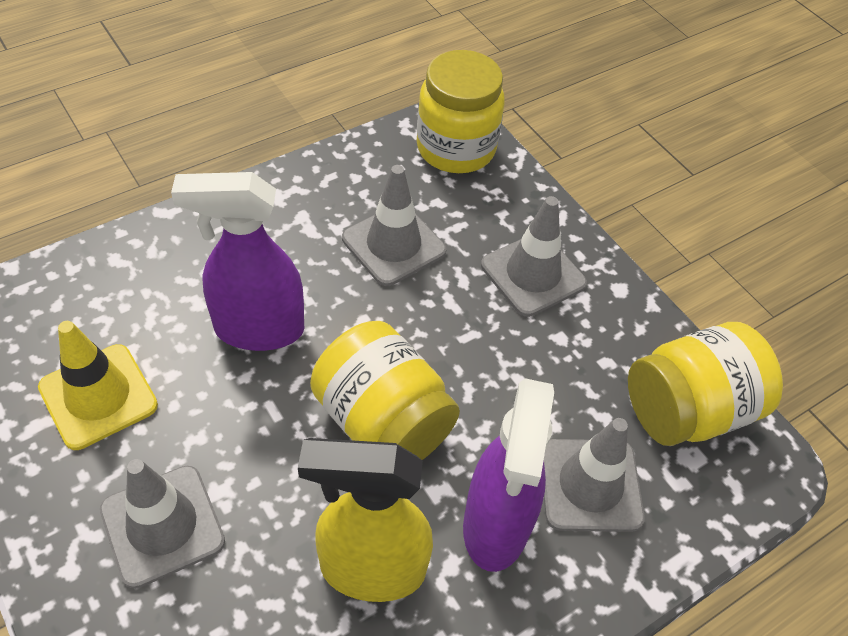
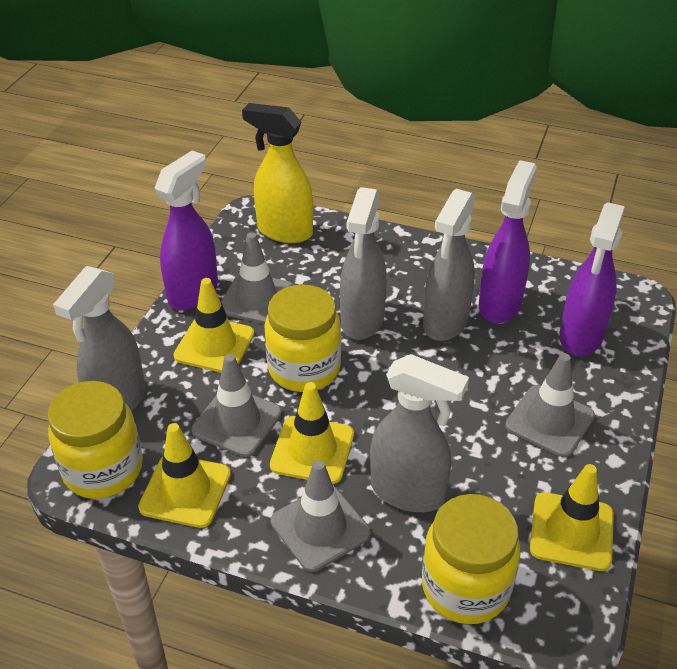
grey spray bottle: 0 -> 4
purple spray bottle: 2 -> 3
yellow traffic cone: 1 -> 4

